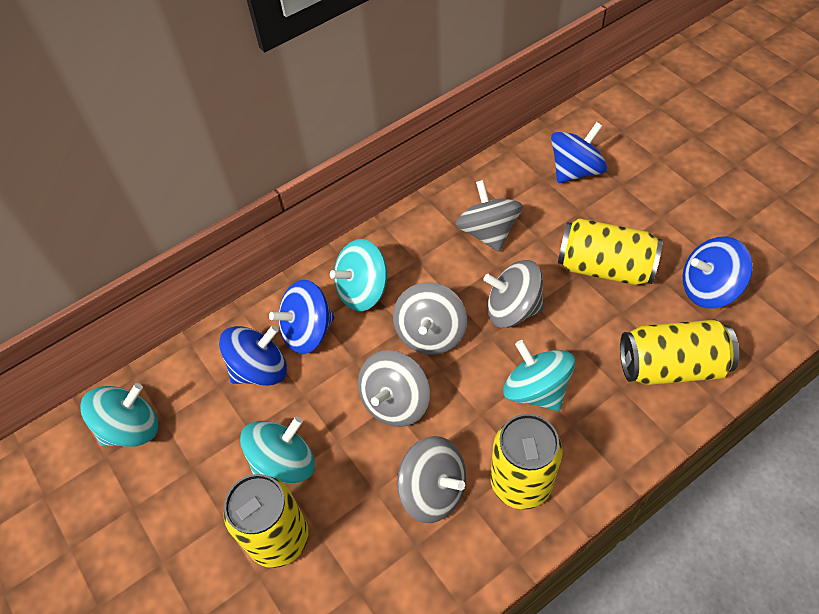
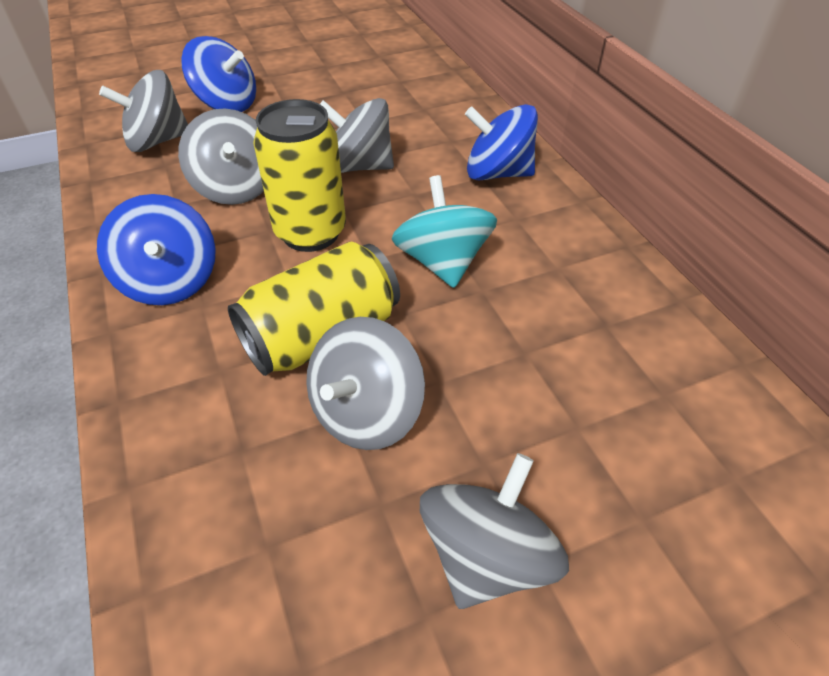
blue spinning top: 4 -> 3
turquoise spinning top: 4 -> 1
yellow can: 4 -> 2

